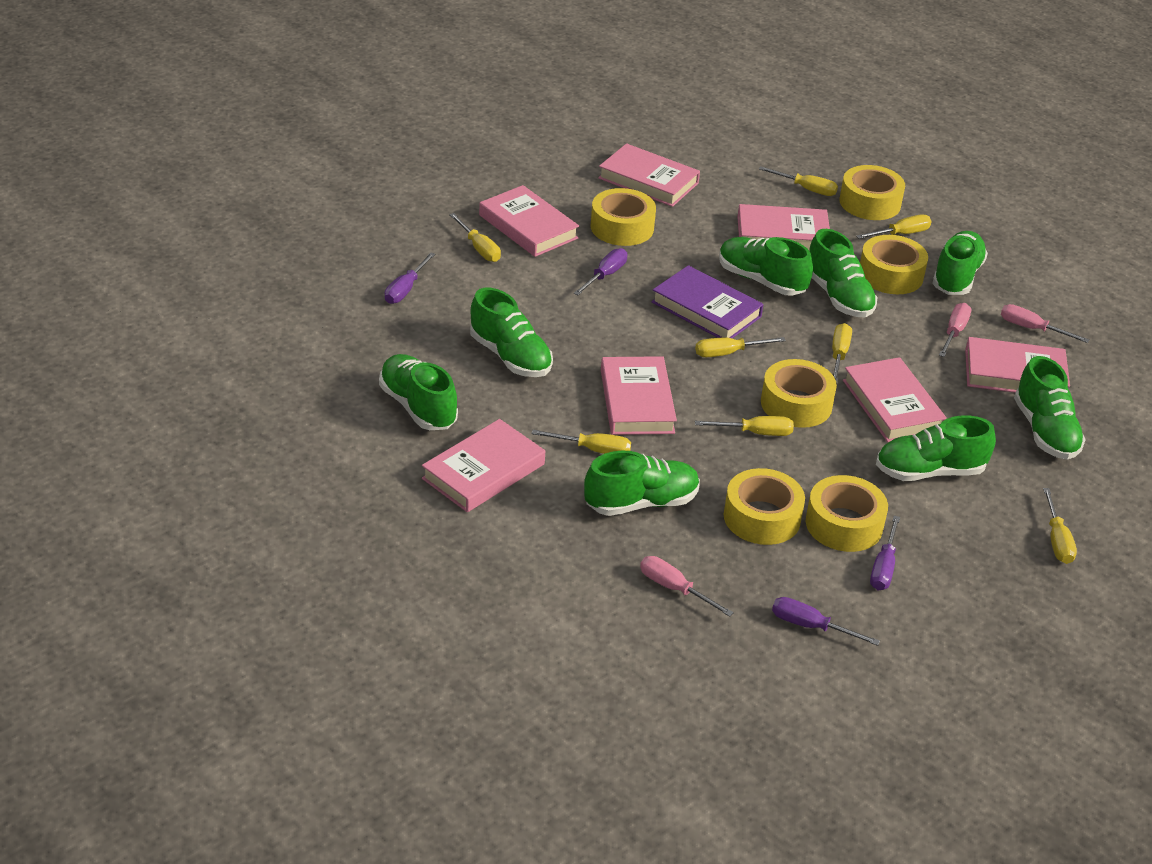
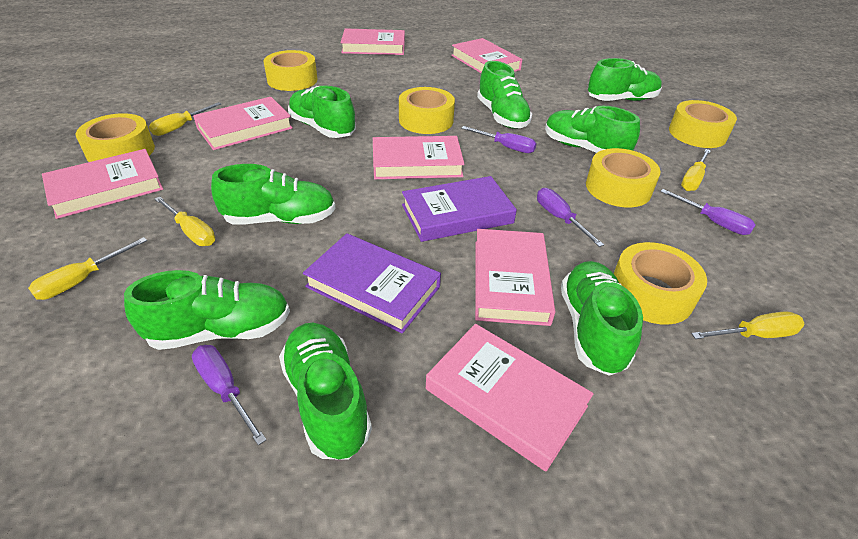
pink screwdriver: 3 -> 0
purple book: 1 -> 2
yellow screwdriver: 8 -> 5

